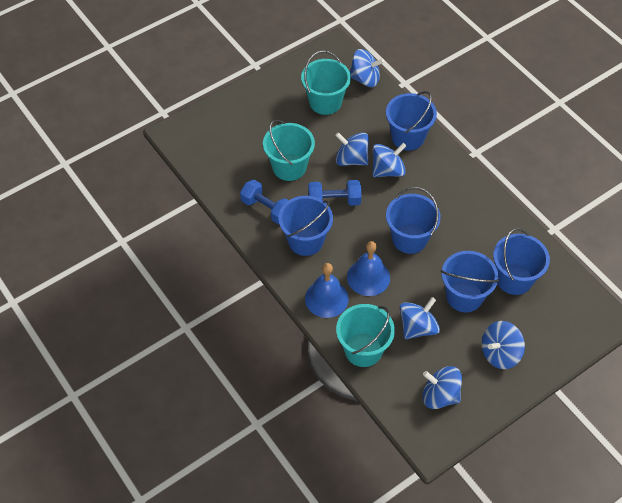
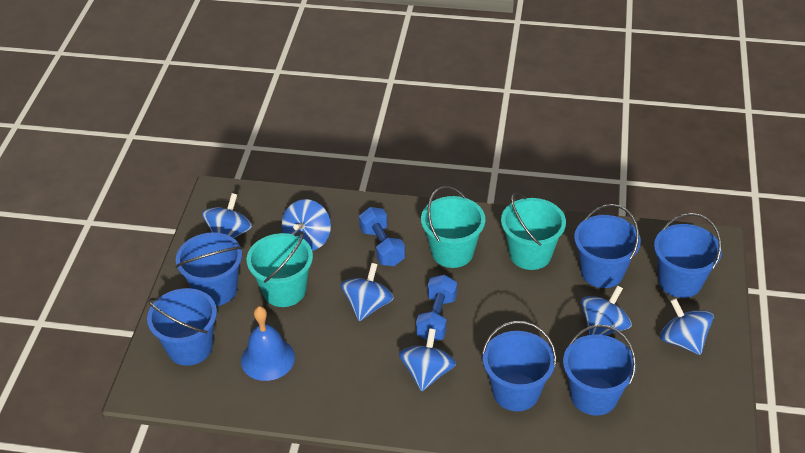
blue bell: 2 -> 1
blue bucket: 5 -> 6

